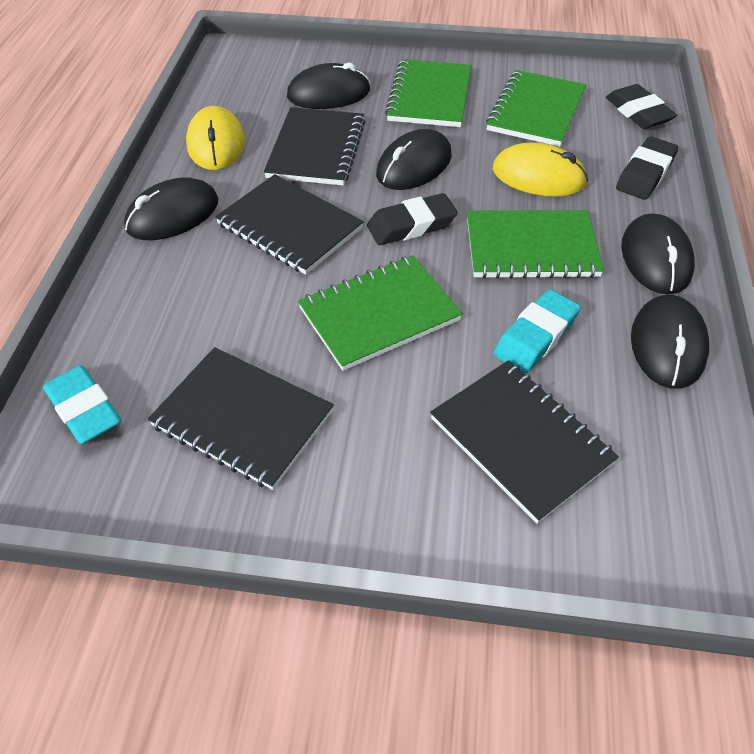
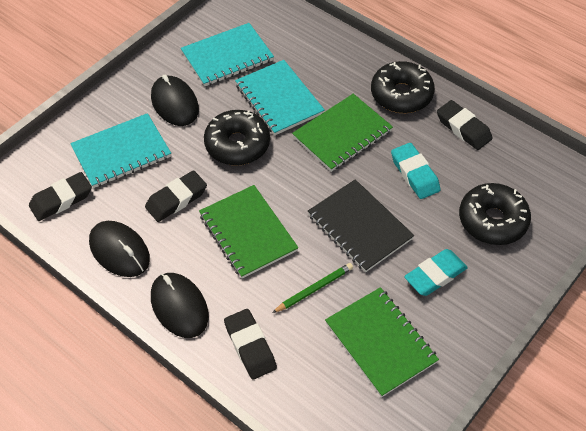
black donut: 0 -> 3
black eraser: 3 -> 4
black mouse: 5 -> 3
black notebook: 4 -> 1
green notebook: 4 -> 3
green pencil: 0 -> 1
turquoise notebook: 0 -> 3
yellow mouse: 2 -> 0

